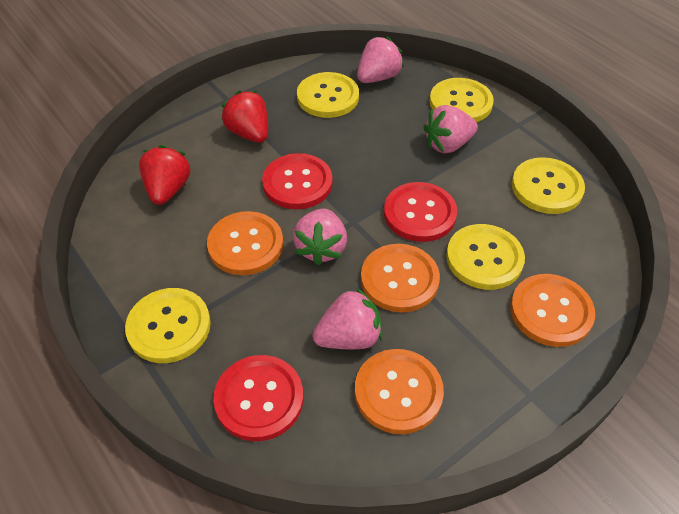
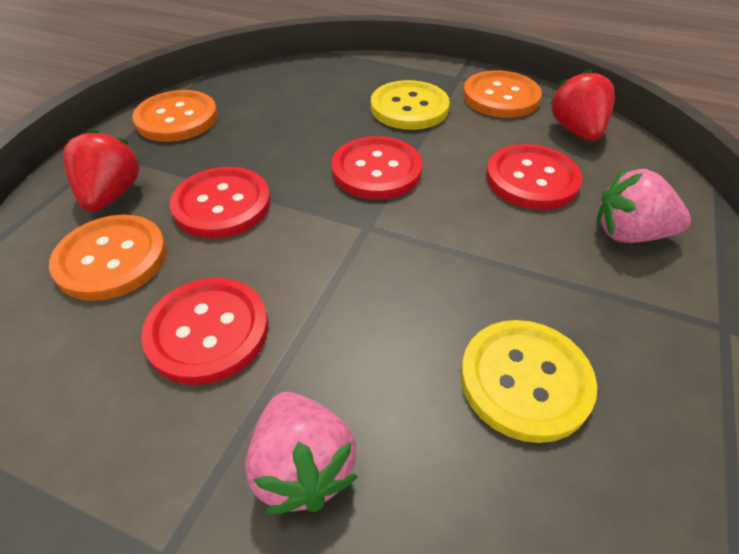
orange button: 4 -> 3
pink strawberry: 4 -> 2
red button: 3 -> 4
yellow button: 5 -> 2

